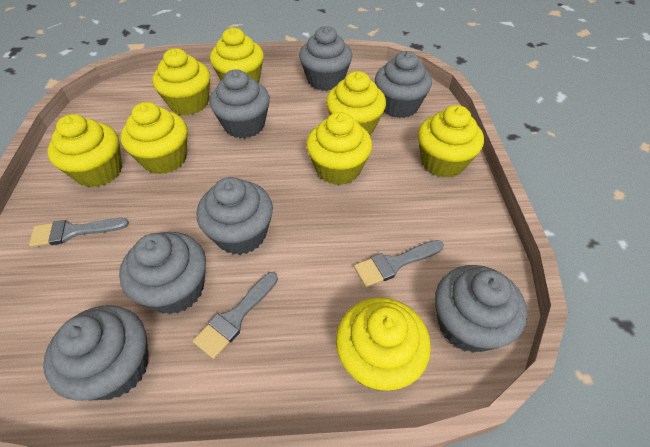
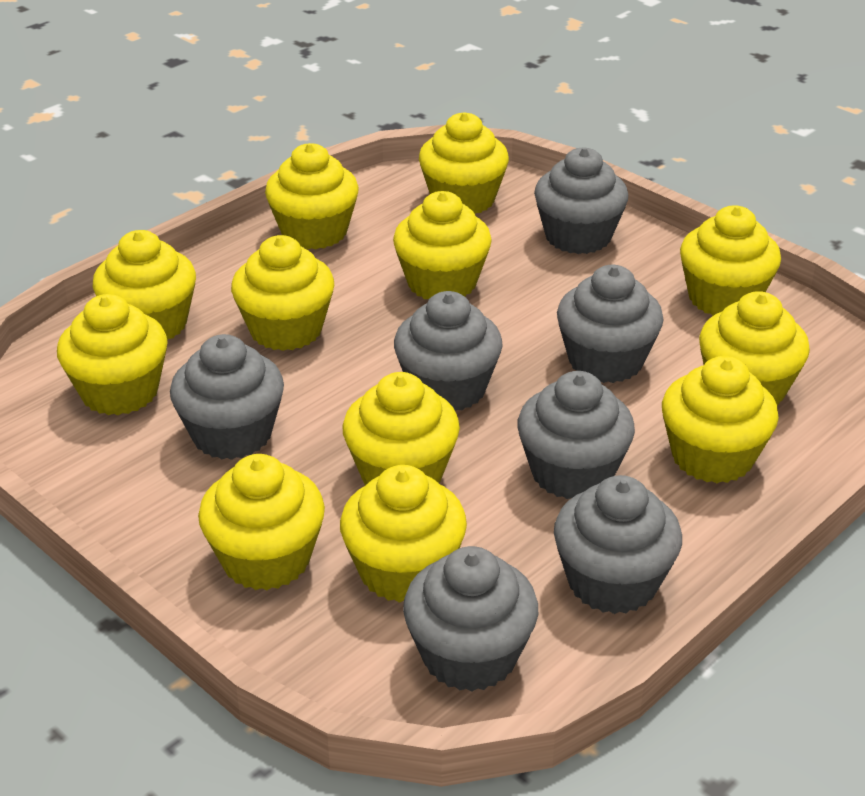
grey brush: 3 -> 0
yellow cupcake: 8 -> 12

